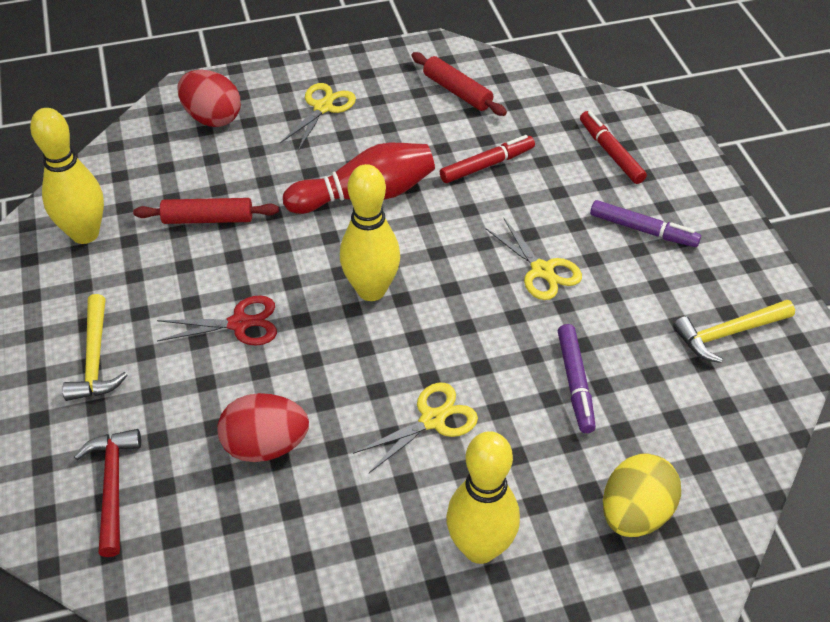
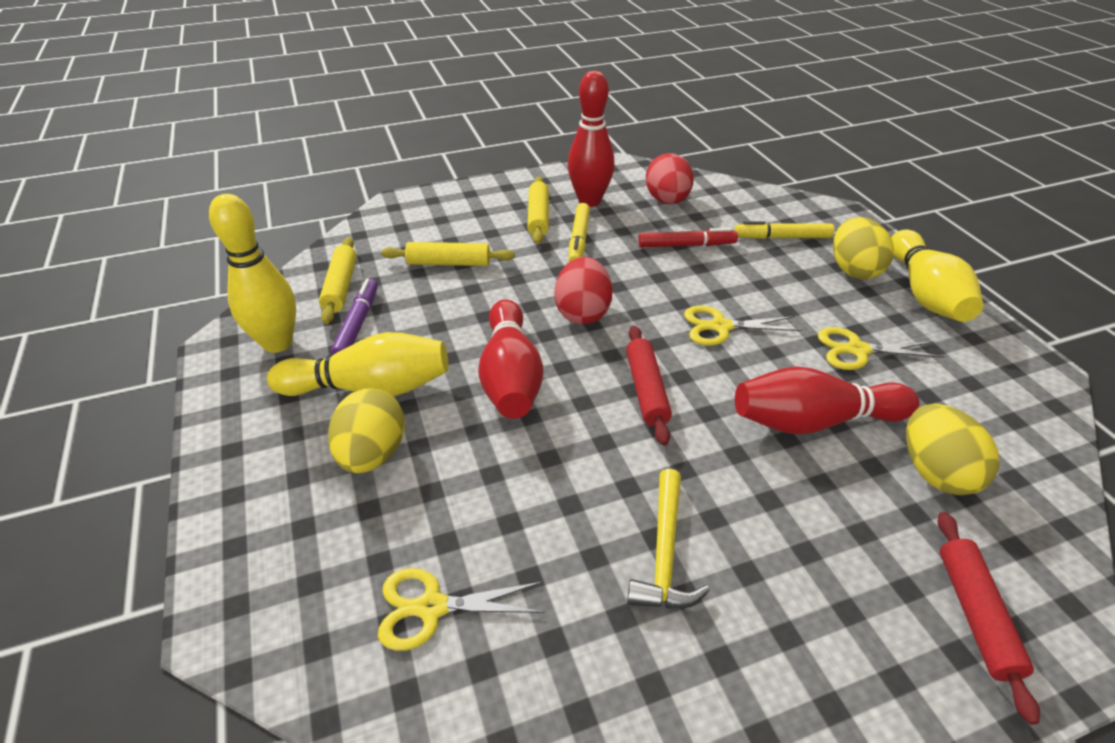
purple marker: 2 -> 1
red bowling pin: 1 -> 3
red hammer: 1 -> 0
red marker: 2 -> 1
red scissors: 1 -> 0
yellow egg: 1 -> 3
yellow hammer: 2 -> 1
yellow marker: 0 -> 2
yellow rolling pin: 0 -> 3

